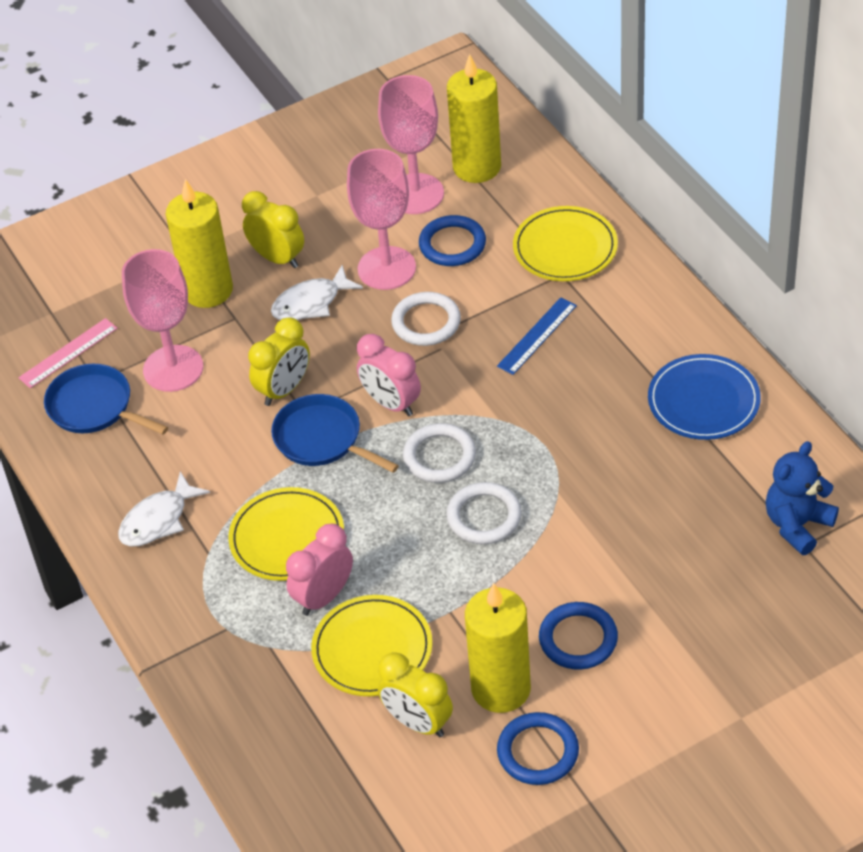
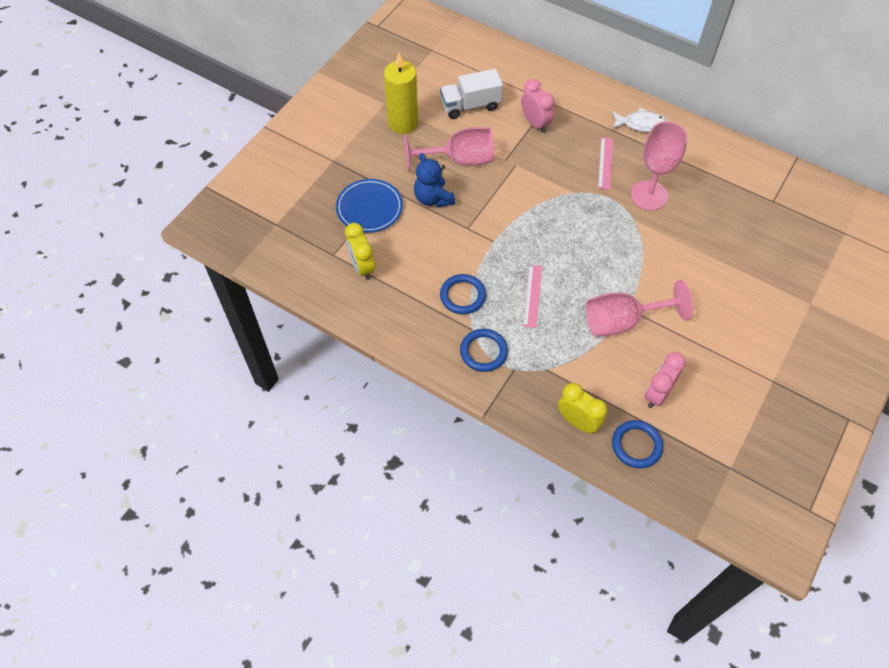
blue pan: 2 -> 0
blue ruler: 1 -> 0
pink ruler: 1 -> 2
white fish: 2 -> 1
white ring: 3 -> 0
white truck: 0 -> 1
yellow candle: 3 -> 1
yellow clock: 3 -> 2
yellow plate: 3 -> 0

